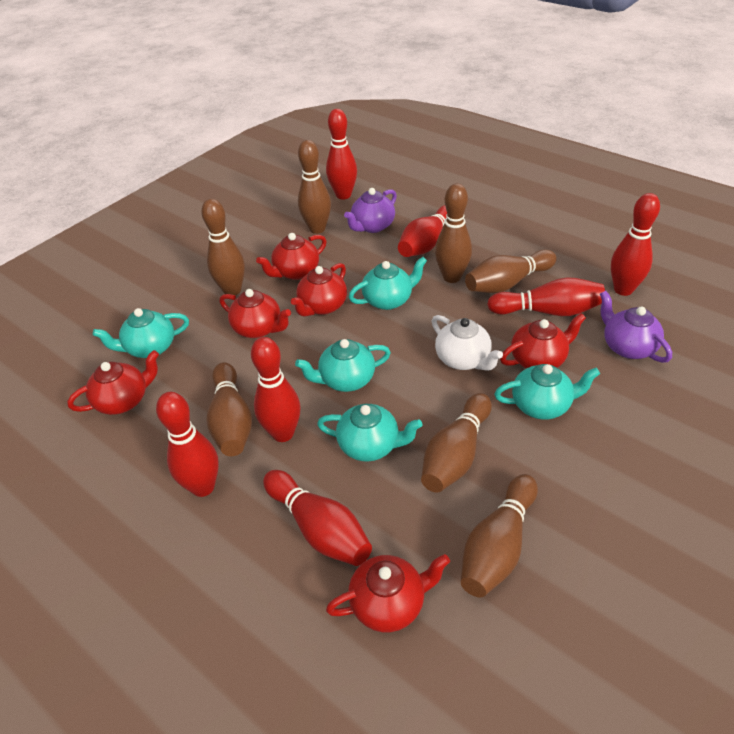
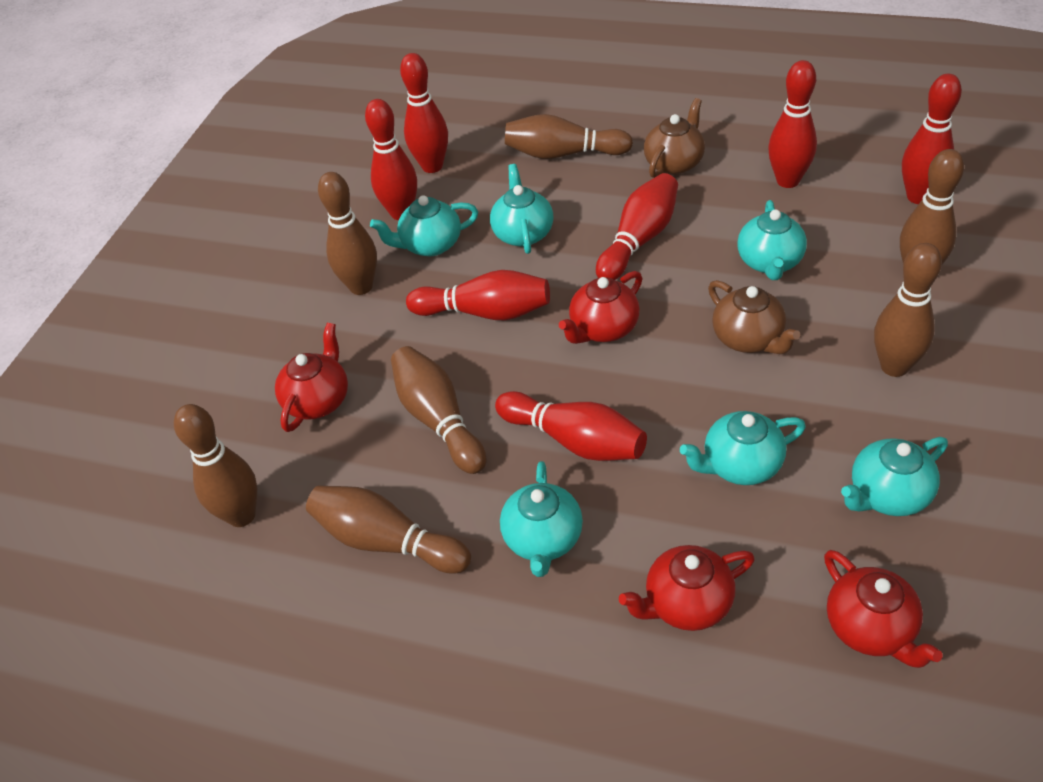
brown teapot: 0 -> 2
purple teapot: 2 -> 0
red teapot: 6 -> 4
turquoise teapot: 5 -> 6
white teapot: 1 -> 0

